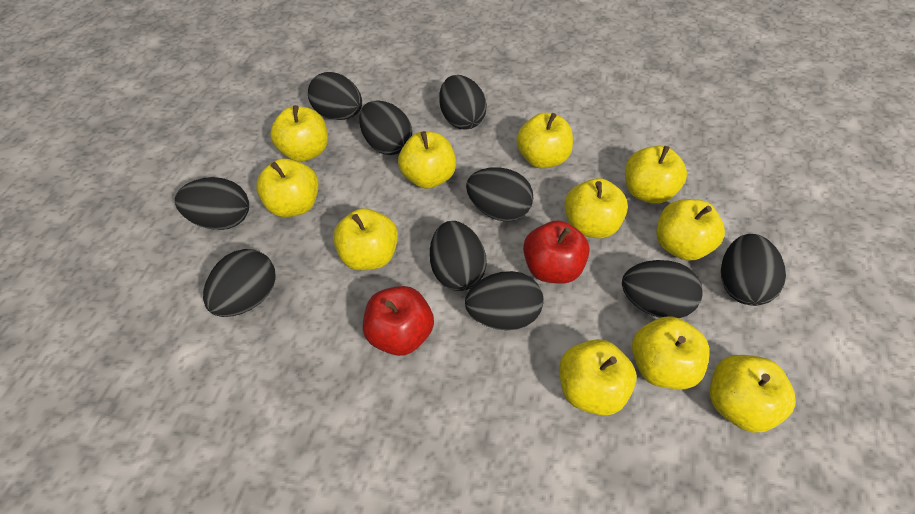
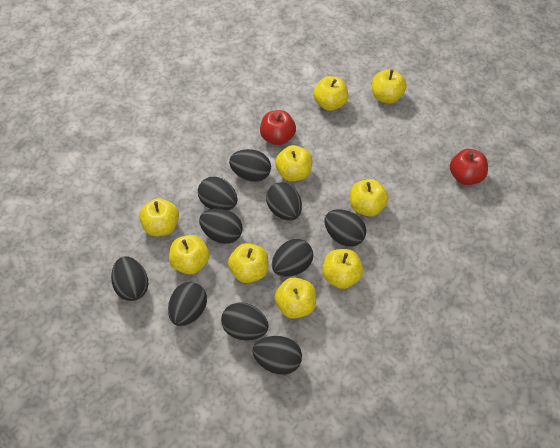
yellow apple: 11 -> 9

